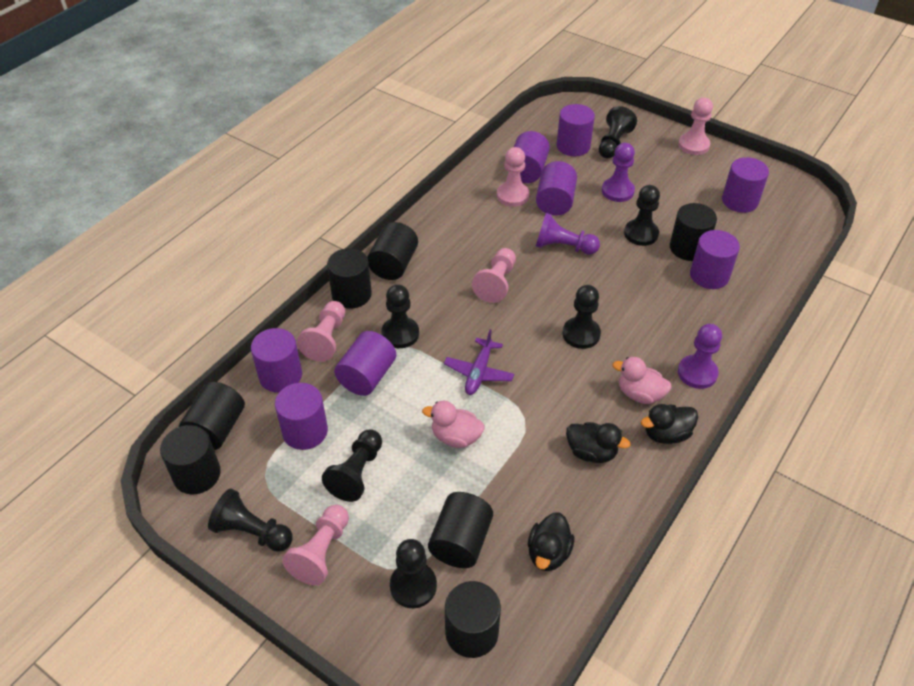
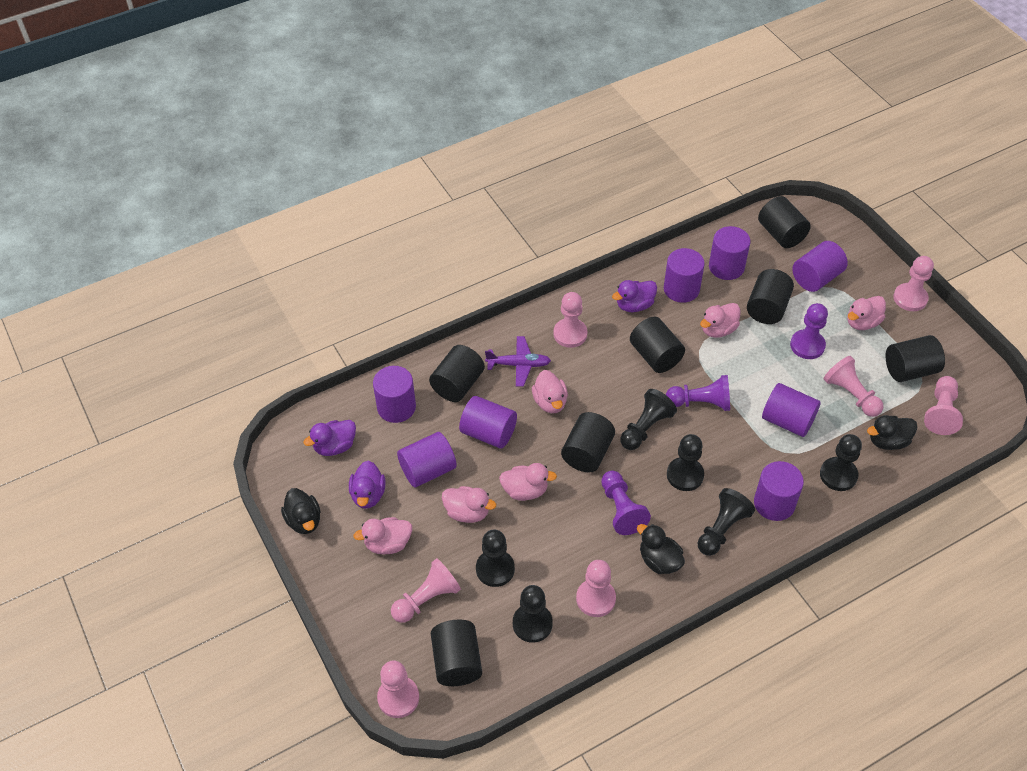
black pawn: 7 -> 6
pink duck: 2 -> 6
pink pawn: 5 -> 7
purple duck: 0 -> 3

